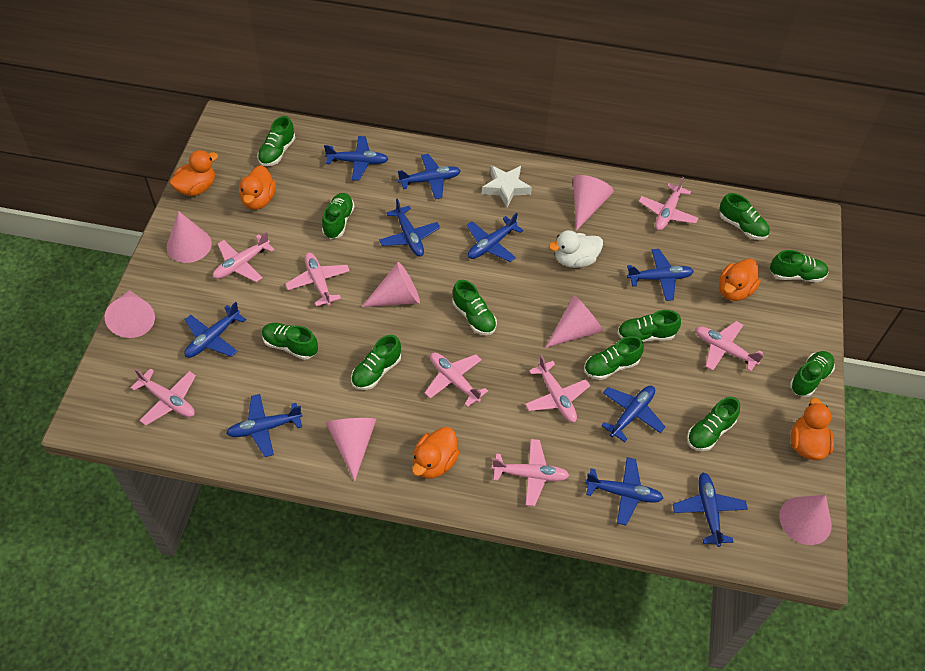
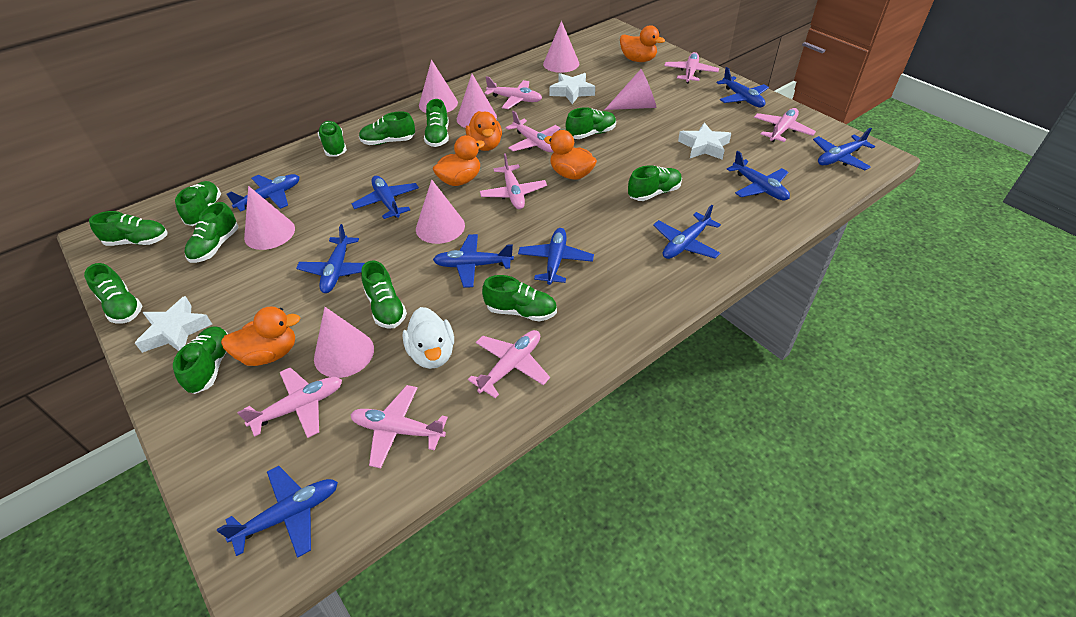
green shoe: 11 -> 12
white star: 1 -> 3

